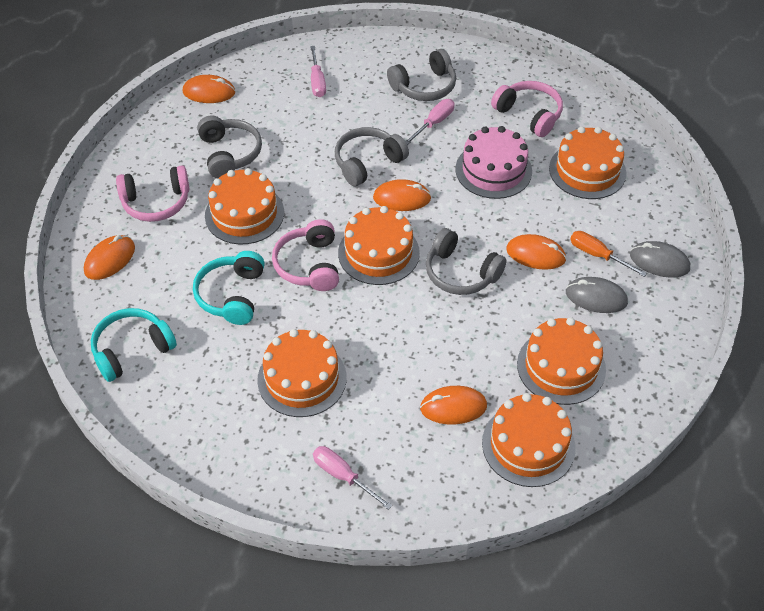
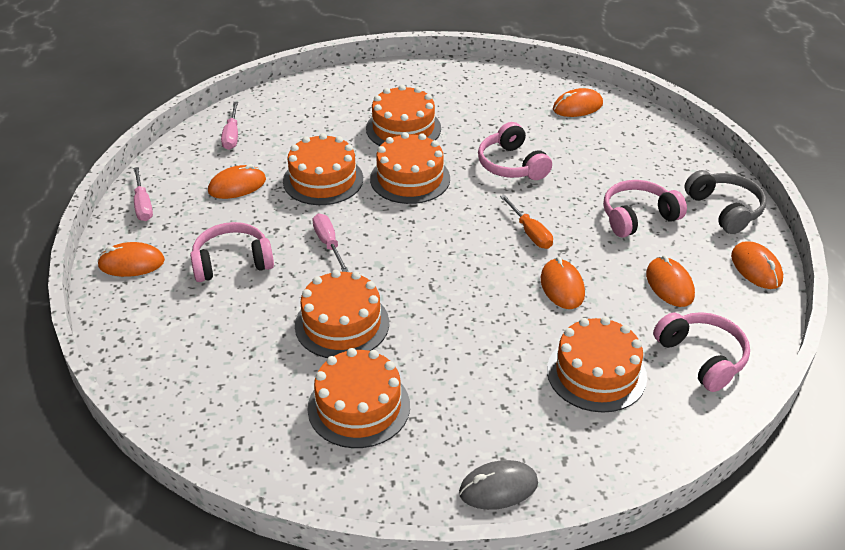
grey headphones: 4 -> 1
grey mouse: 2 -> 1
orange mouse: 5 -> 6
pink cake: 1 -> 0
pink headphones: 3 -> 4
turquoise headphones: 2 -> 0

